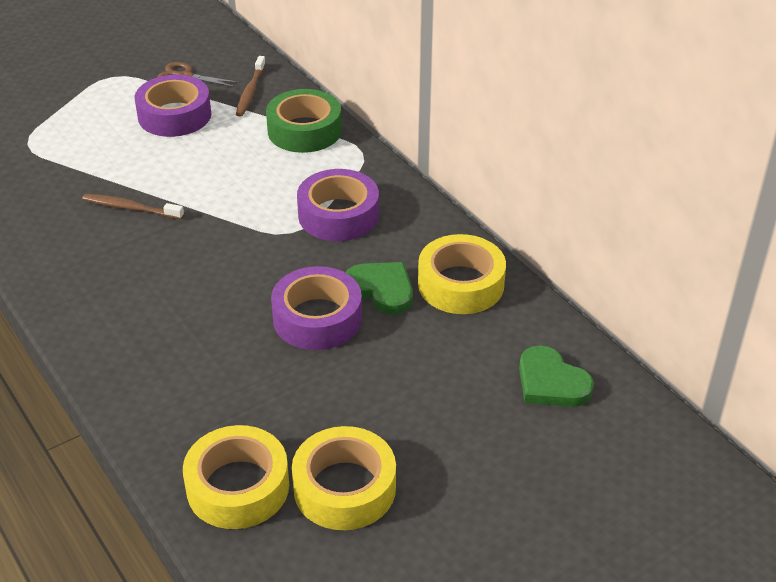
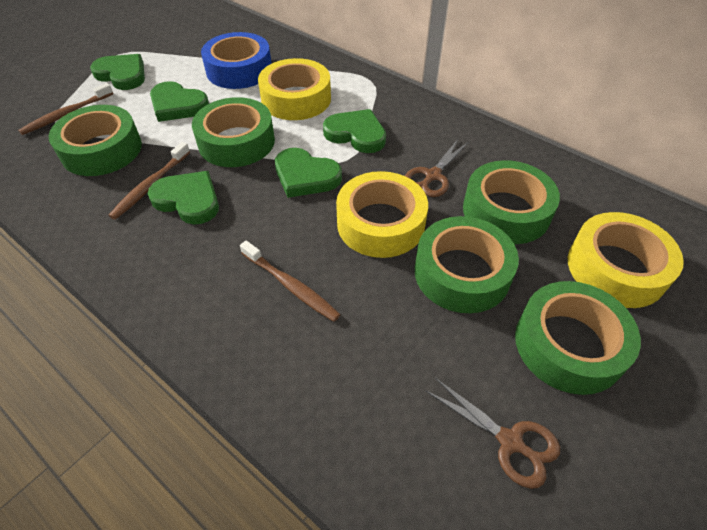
blue tape: 0 -> 1
brown scissors: 1 -> 2
brown toothbrush: 2 -> 3
green heart: 2 -> 5
green tape: 1 -> 5
purple tape: 3 -> 0

